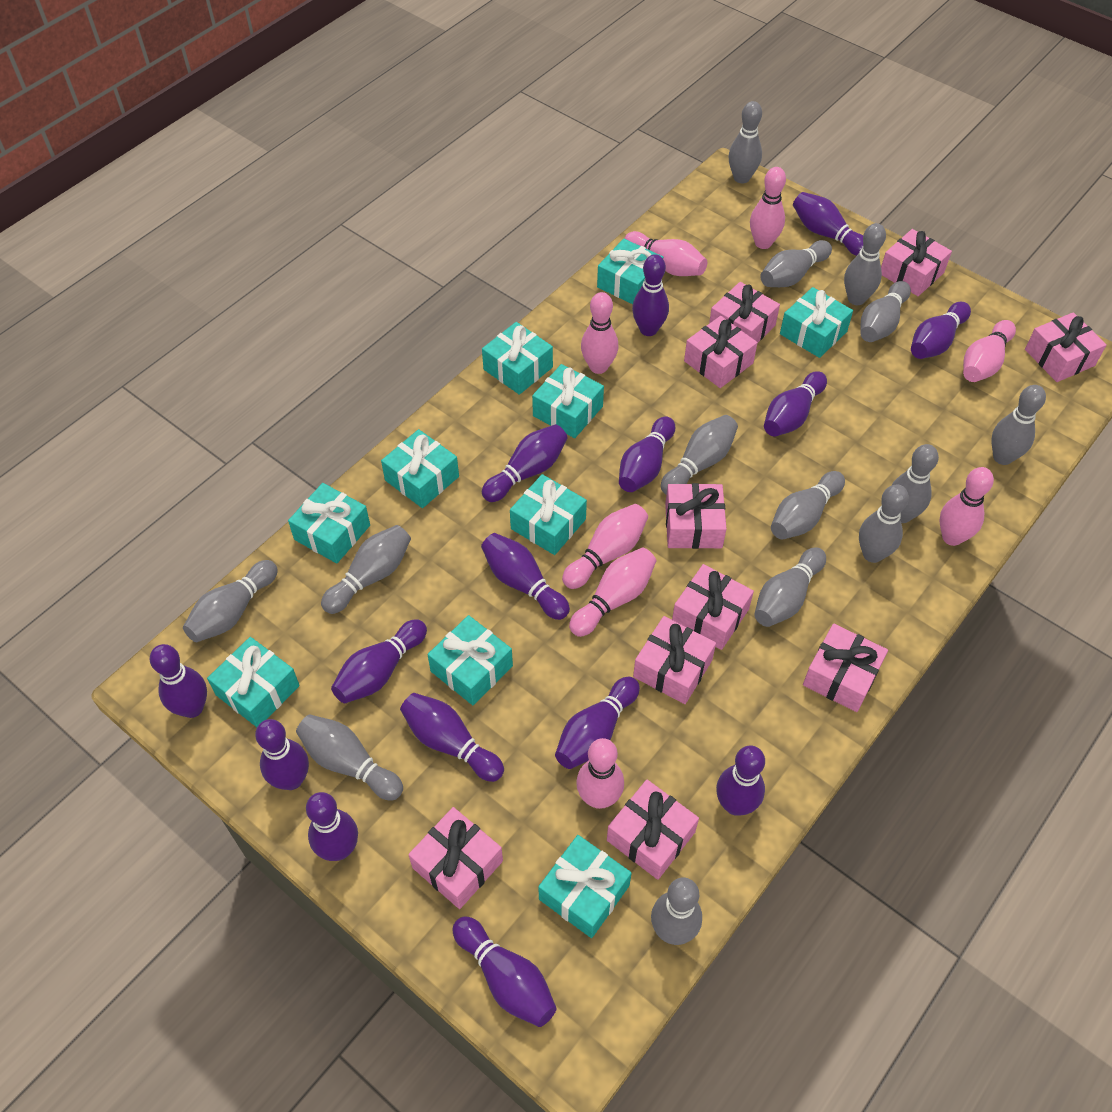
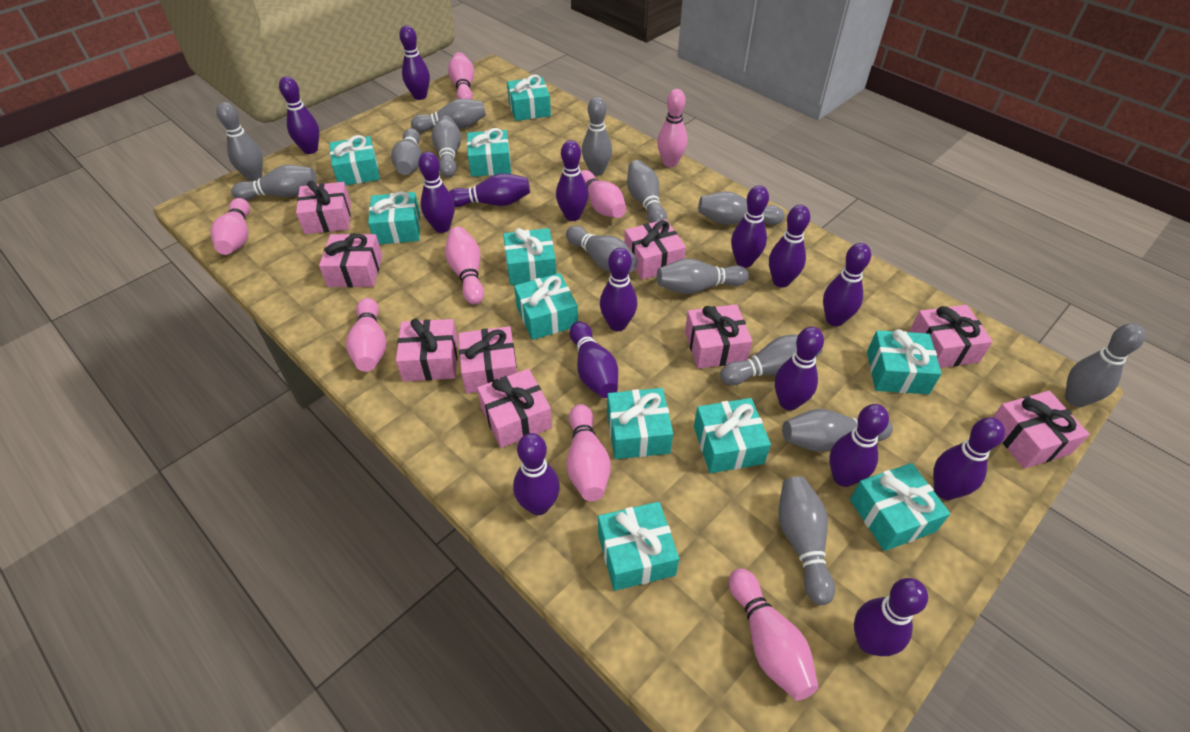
pink gift: 10 -> 9
turquoise gift: 10 -> 11

